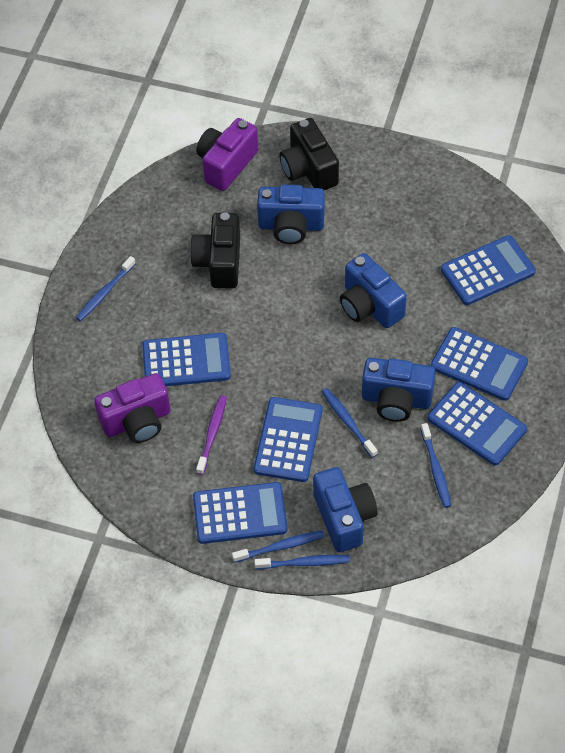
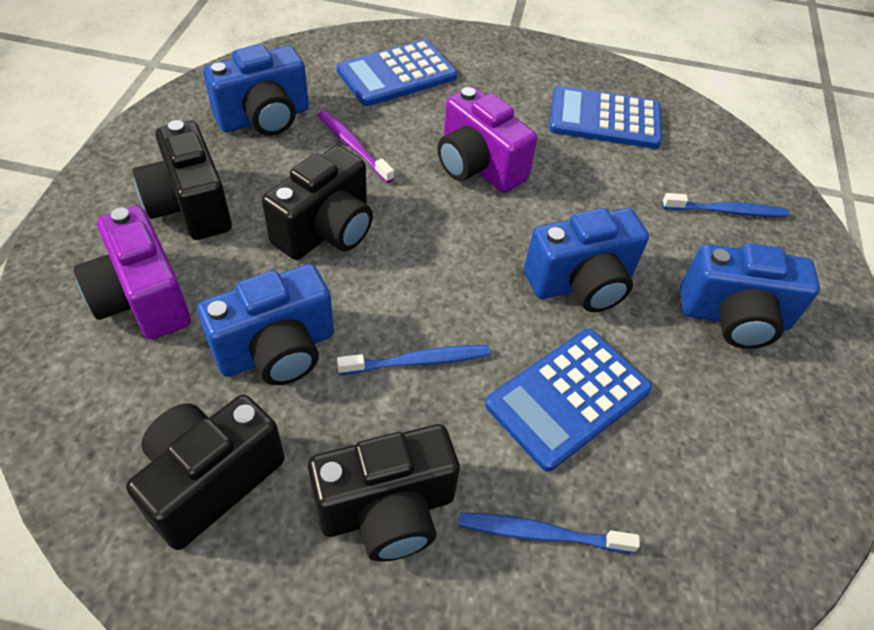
black camera: 2 -> 4
blue calculator: 6 -> 3
blue toothbrush: 5 -> 3

